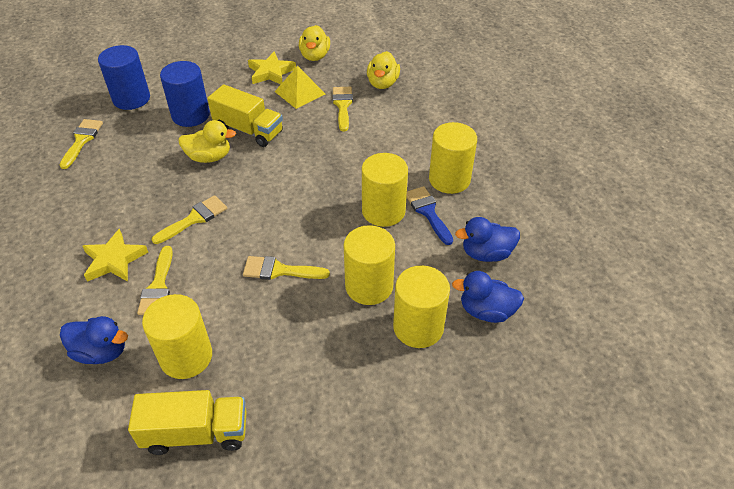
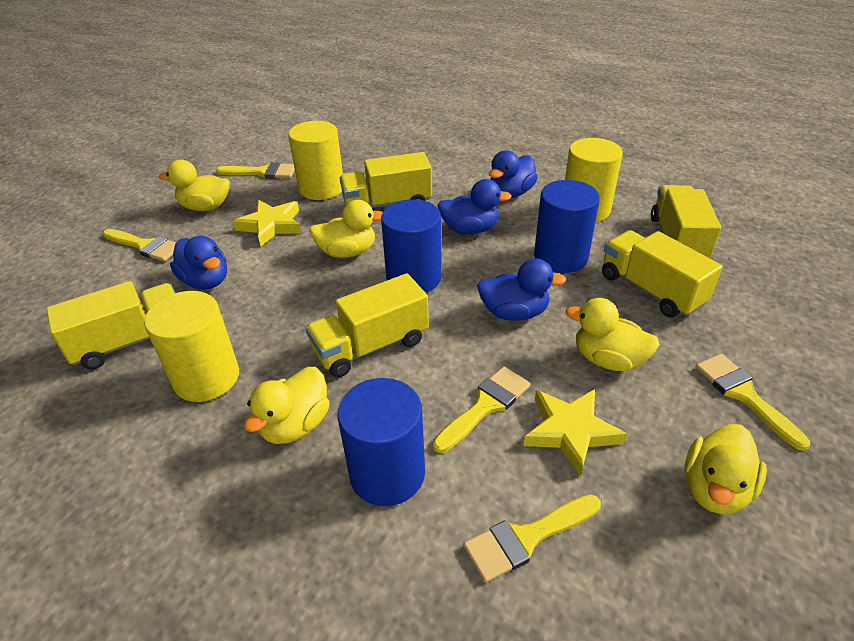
blue brush: 1 -> 0
blue cylinder: 2 -> 3
blue duck: 3 -> 4
yellow cylinder: 5 -> 3
yellow duck: 3 -> 5
yellow pyramid: 1 -> 0
yellow truck: 2 -> 5

